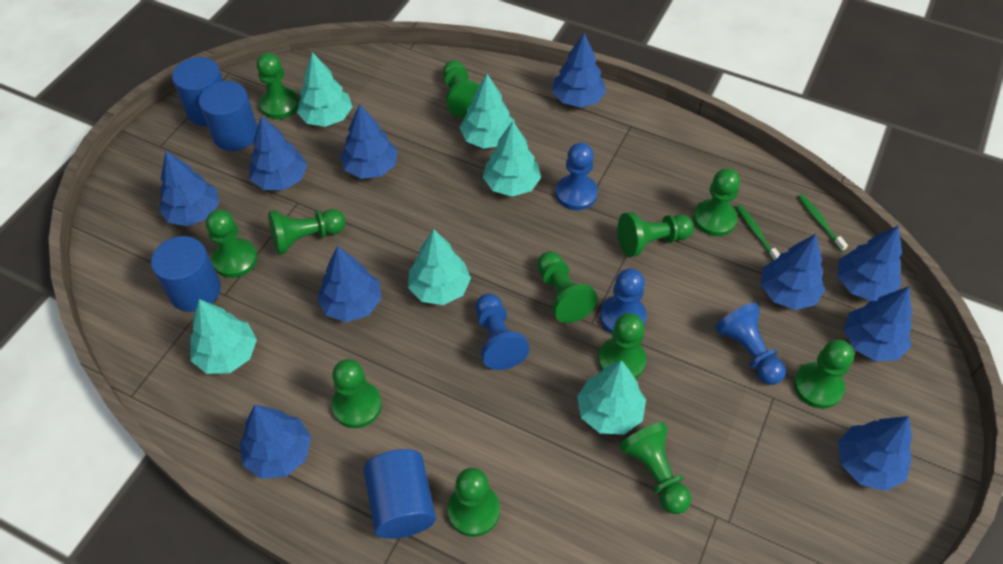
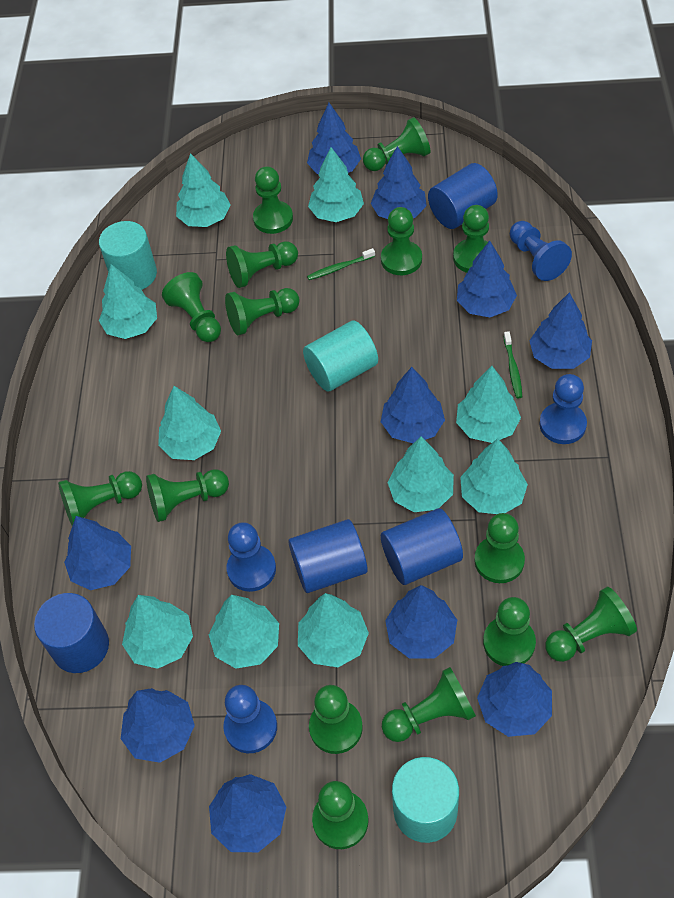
green pawn: 12 -> 15
turquoise cylinder: 0 -> 3
turquoise tree: 6 -> 10

